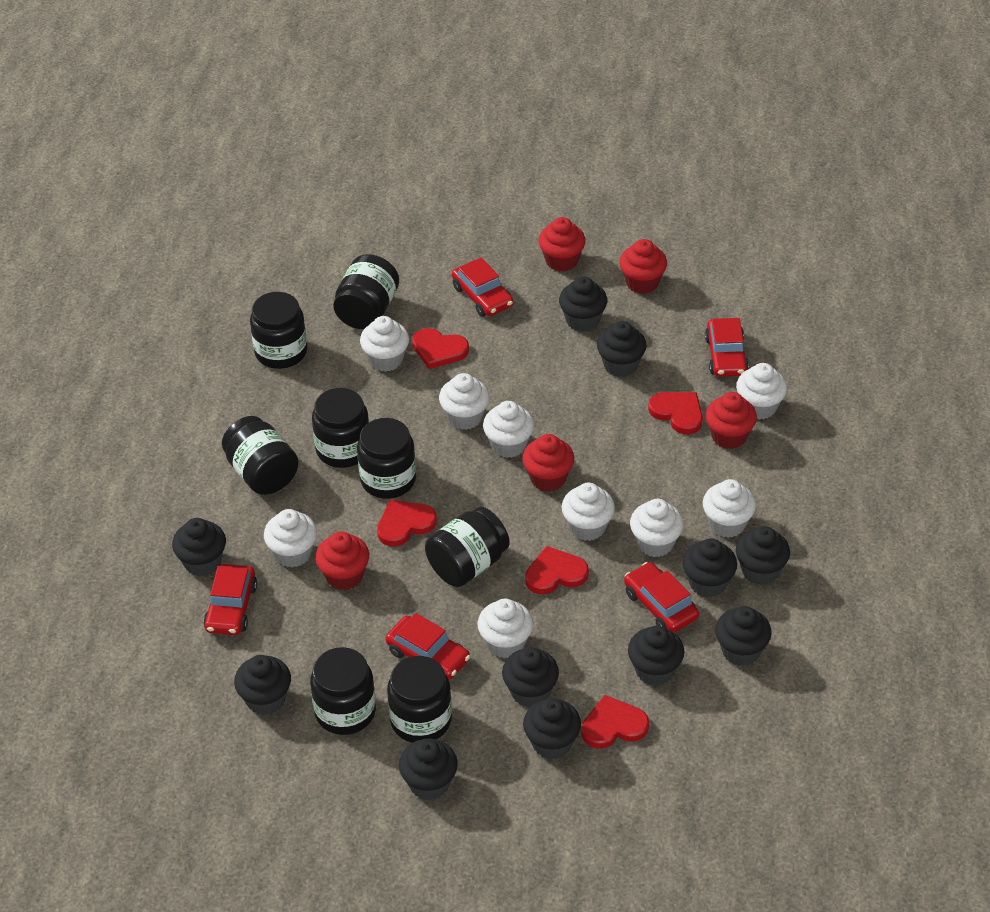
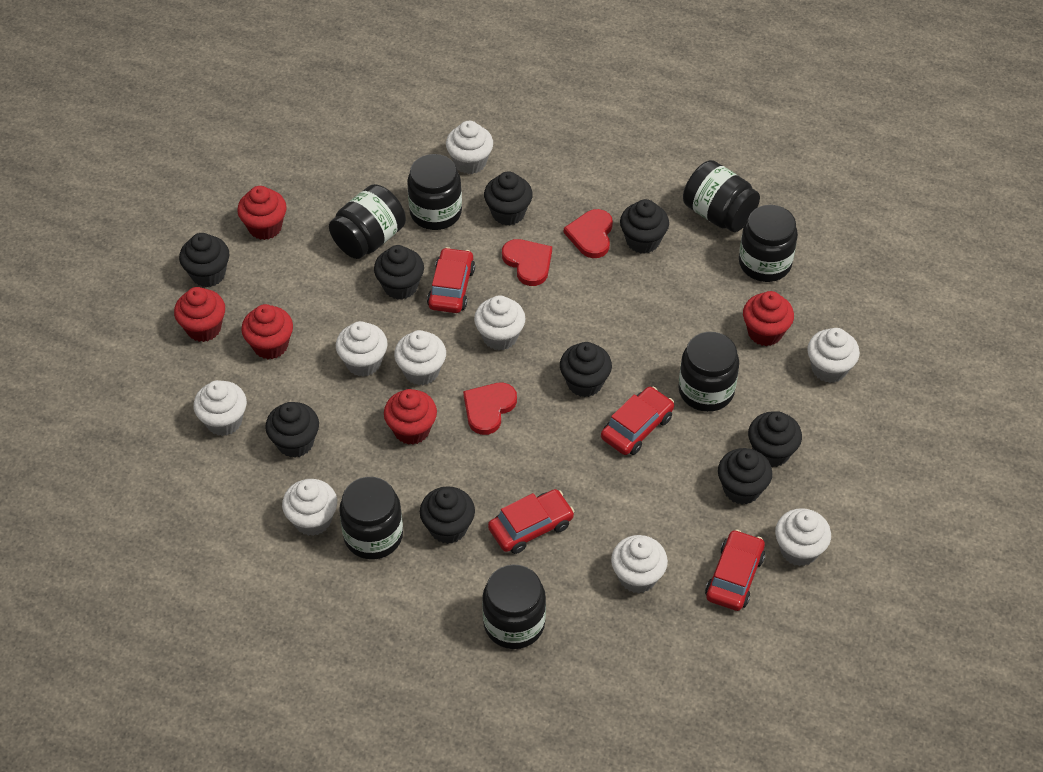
black cupcake: 11 -> 9
black jar: 8 -> 7
red car: 5 -> 4
red heart: 5 -> 3

